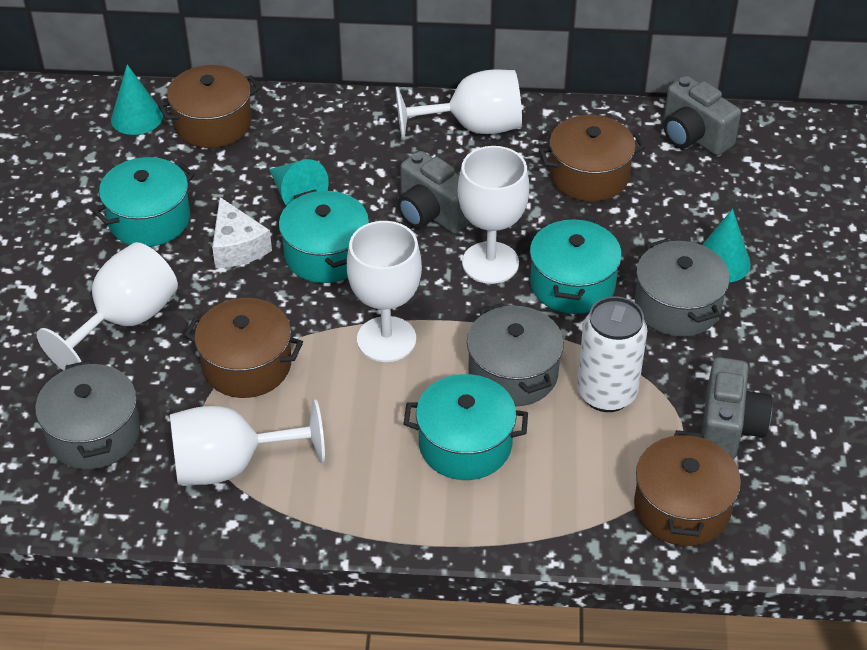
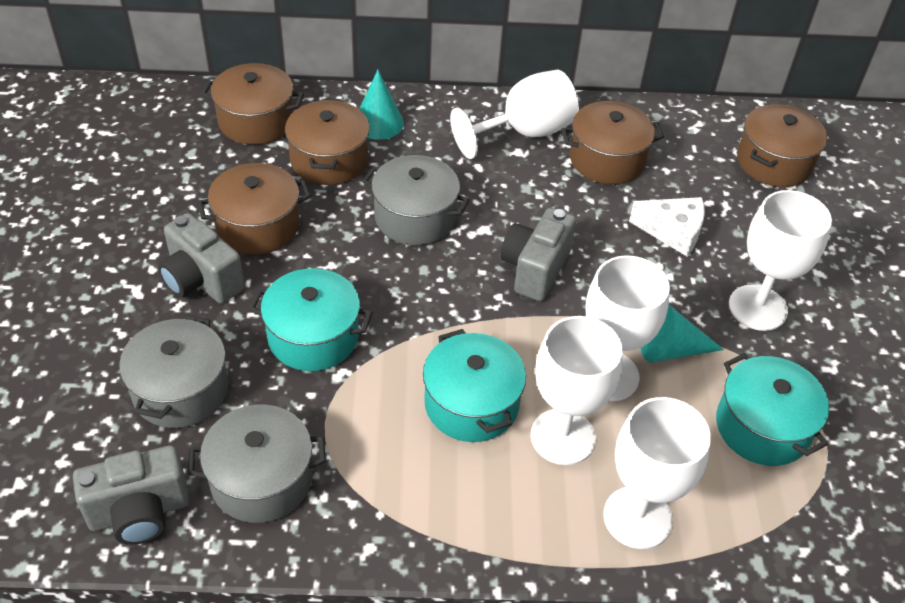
brown pot: 4 -> 5
turquoise cone: 3 -> 2
turquoise pot: 4 -> 3
white can: 1 -> 0

